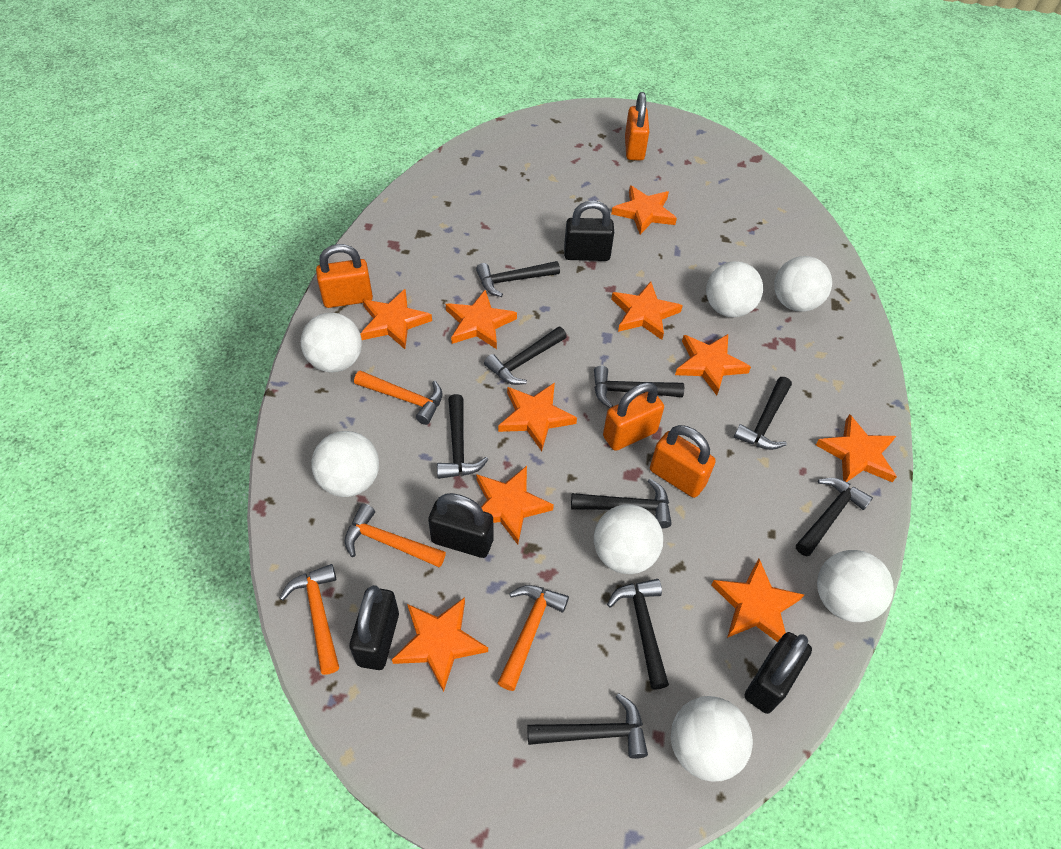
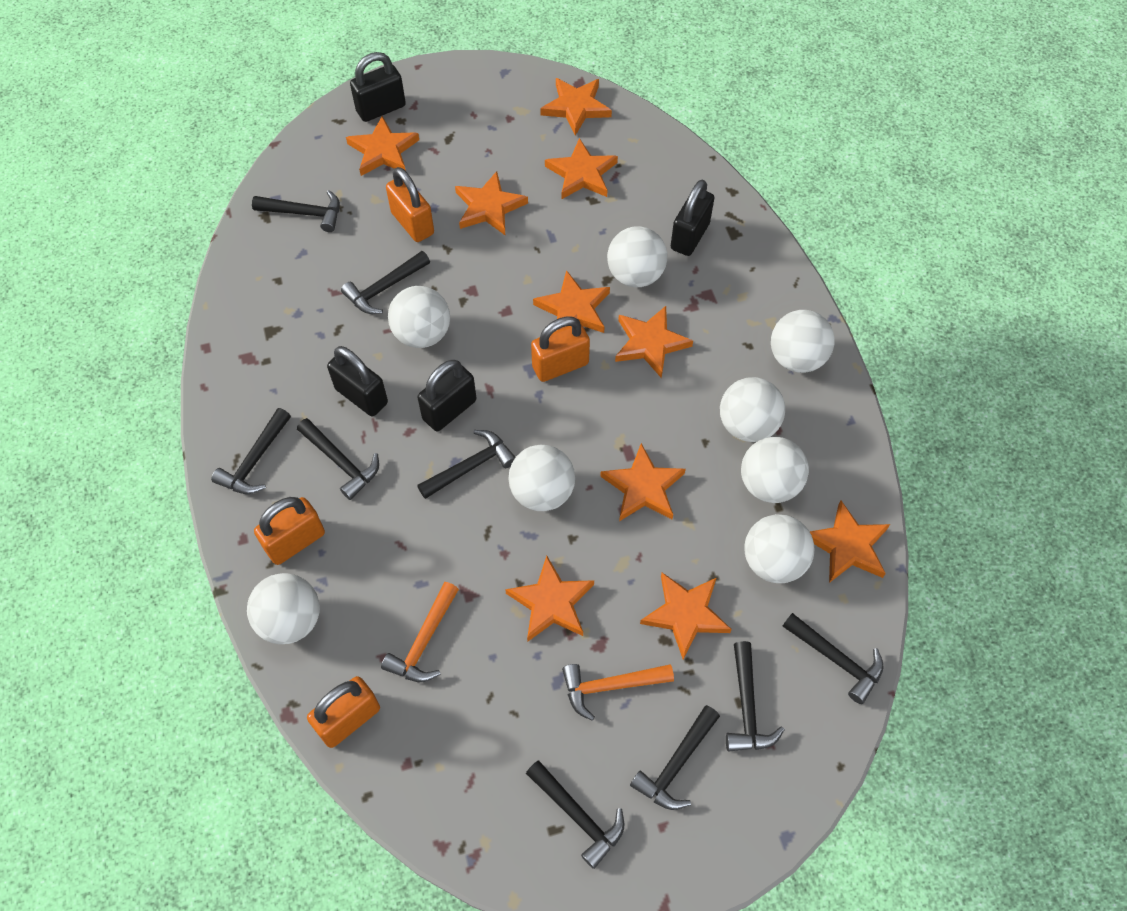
orange hammer: 4 -> 2
white ball: 7 -> 8

